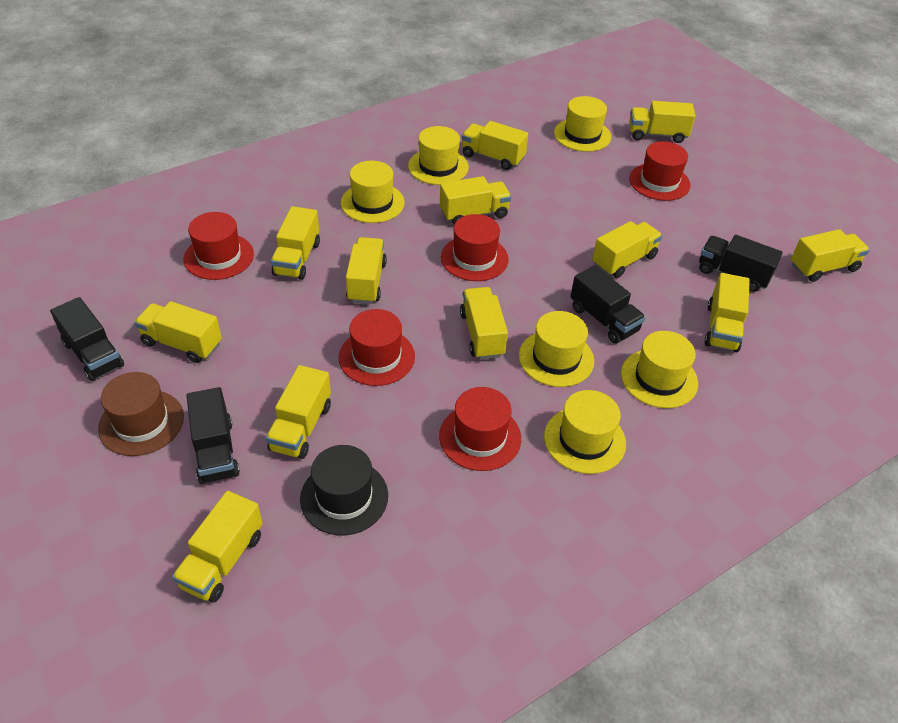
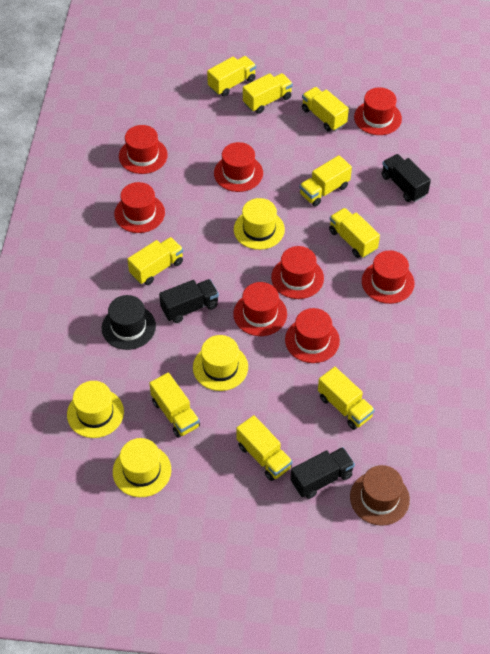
black truck: 4 -> 3
red hat: 5 -> 8
yellow hat: 6 -> 4
yellow truck: 12 -> 9

